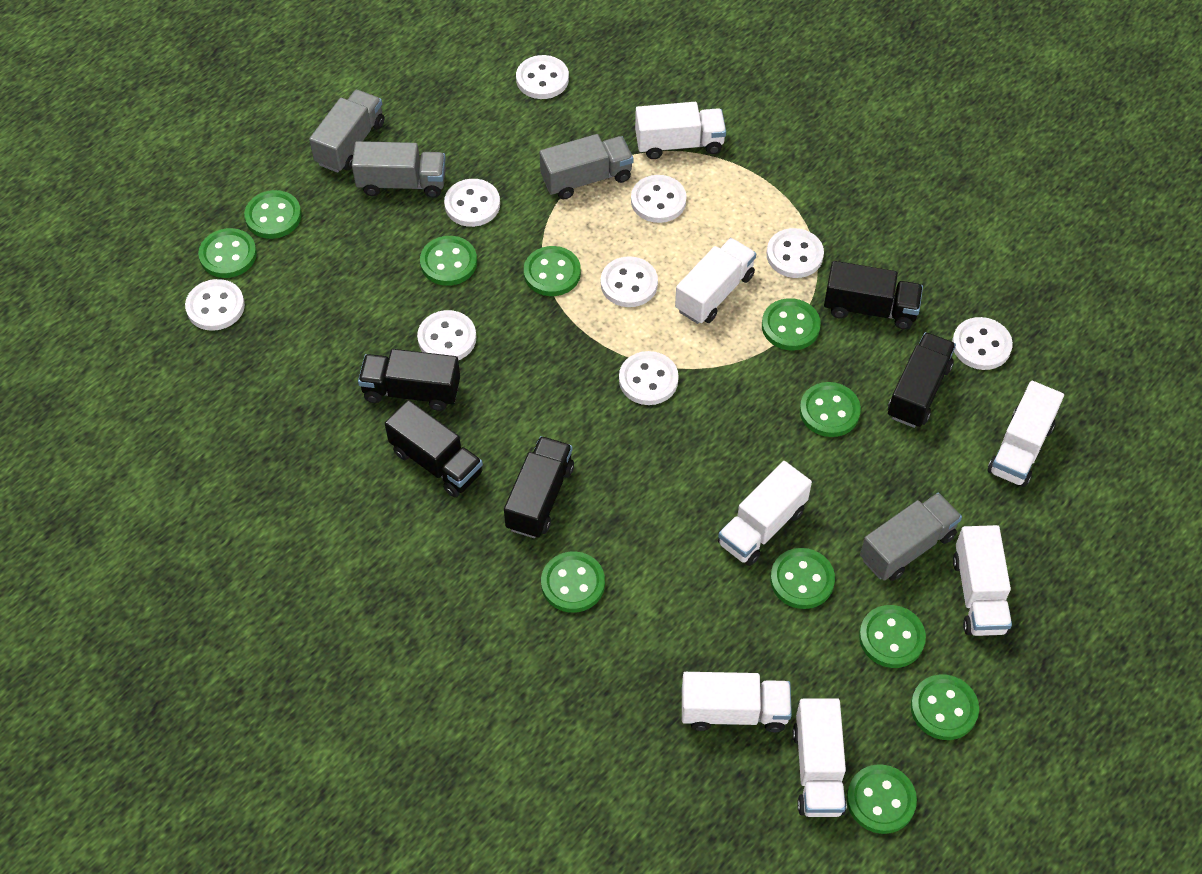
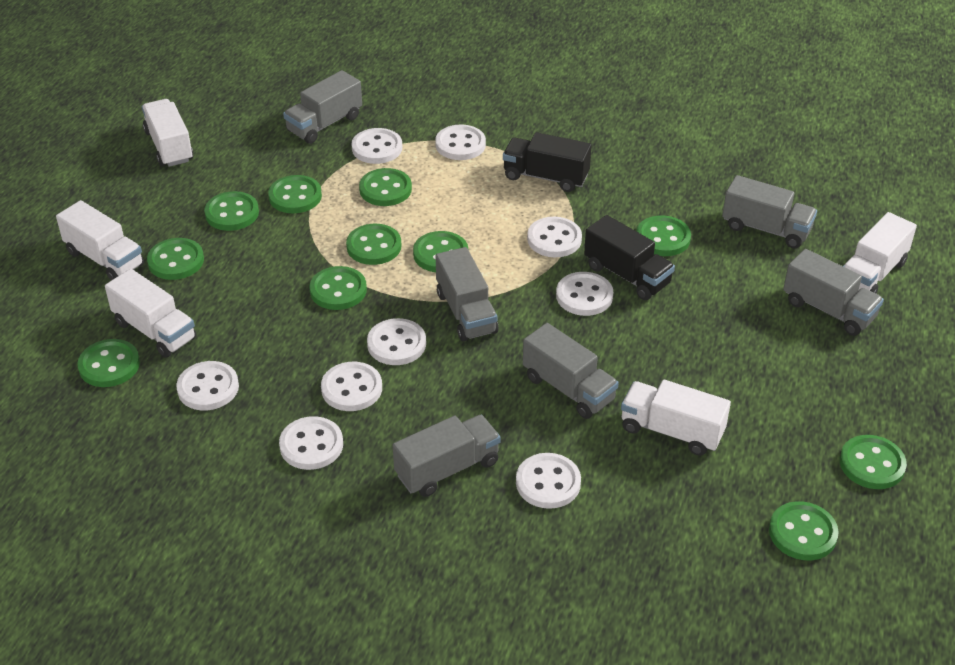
black truck: 5 -> 2
grey truck: 4 -> 6
white truck: 7 -> 5

